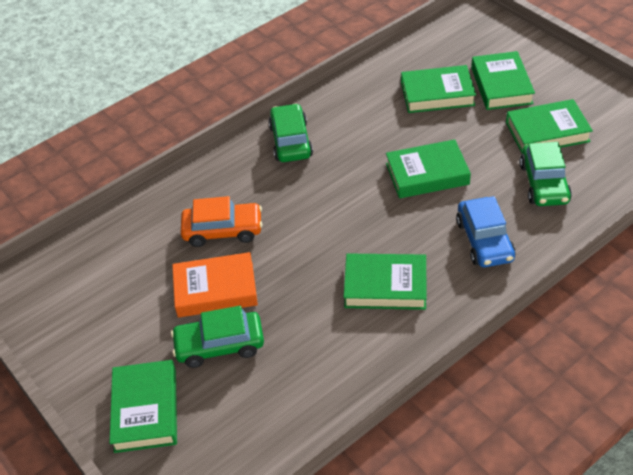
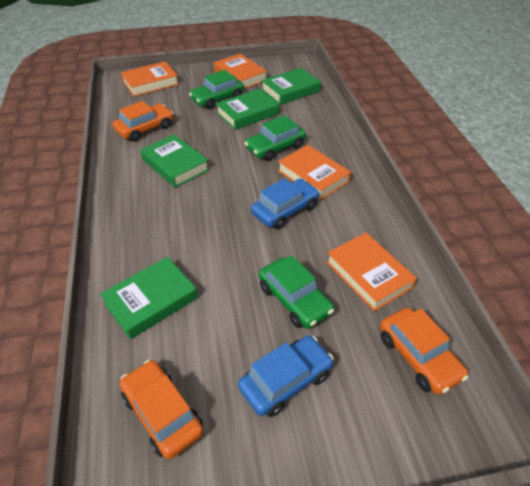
blue car: 1 -> 2
green book: 6 -> 4
orange book: 1 -> 4
orange car: 1 -> 3

